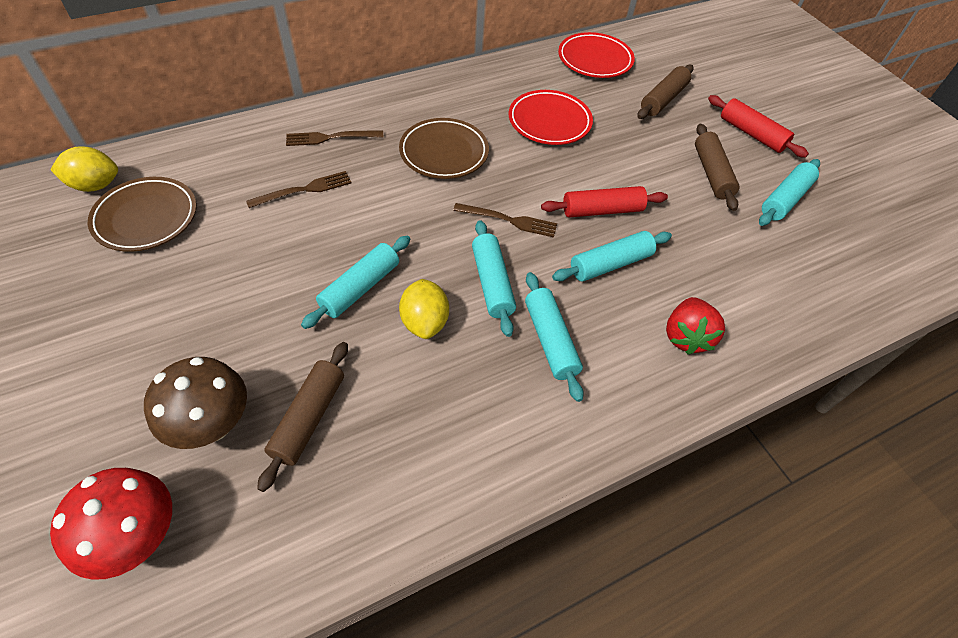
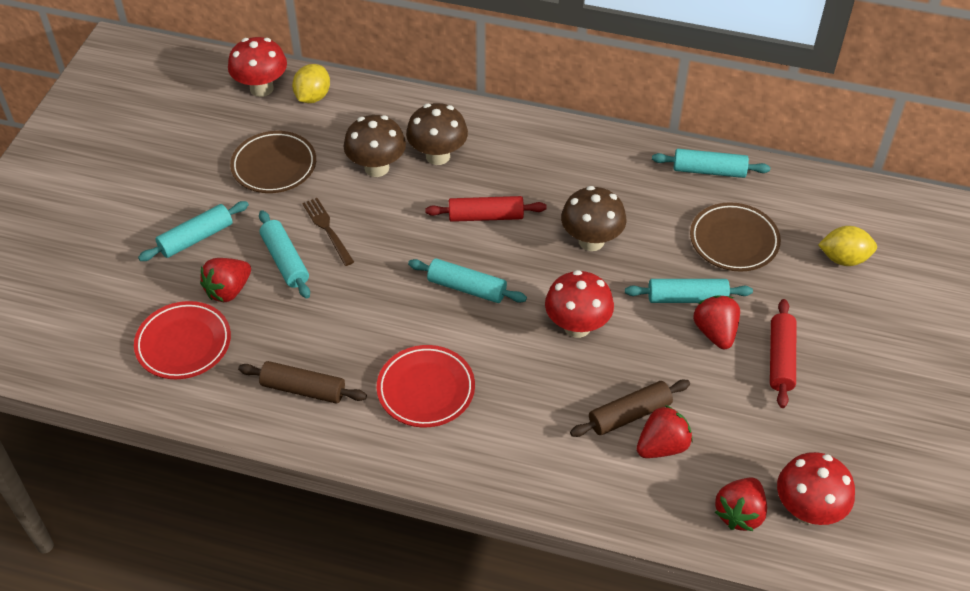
brown fork: 3 -> 1
brown mushroom: 1 -> 3
brown rolling pin: 3 -> 2
red mushroom: 1 -> 3
red strawberry: 1 -> 4

